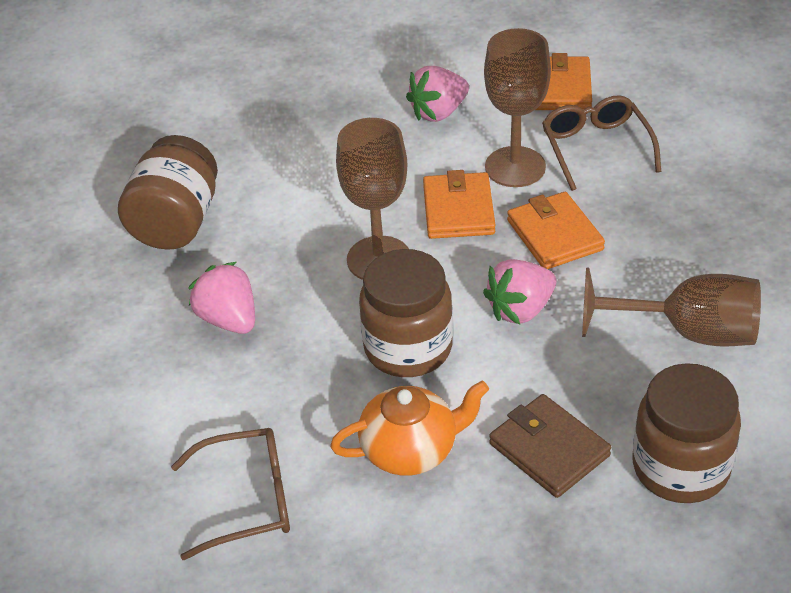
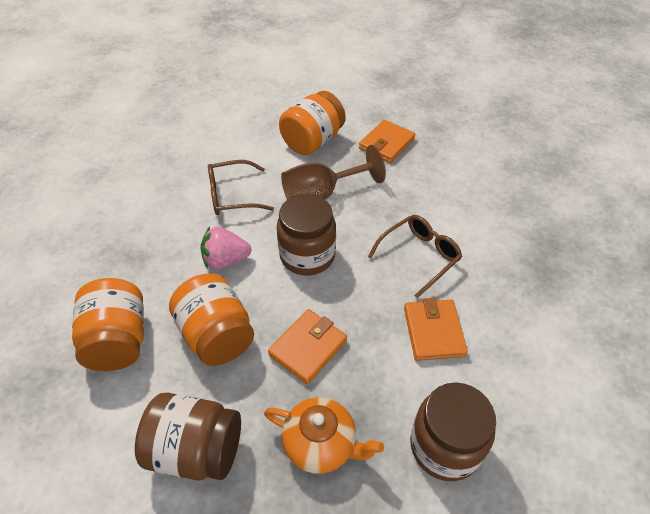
brown goblet: 3 -> 1
brown wallet: 1 -> 0
orange jar: 0 -> 3
pink strawberry: 3 -> 1

